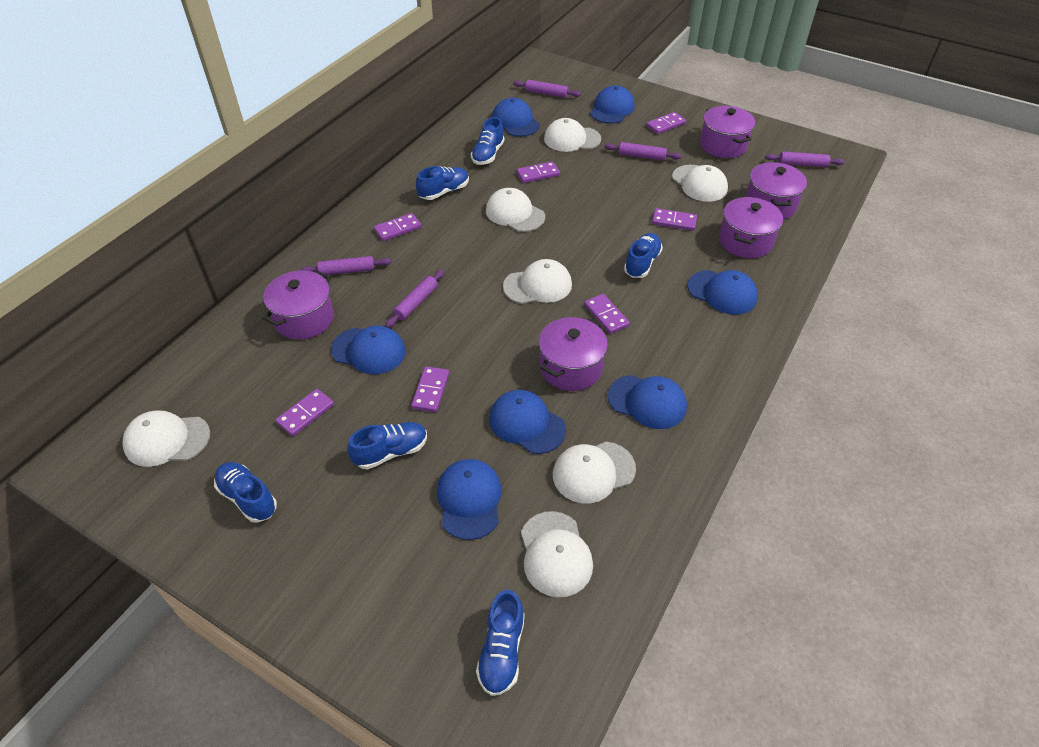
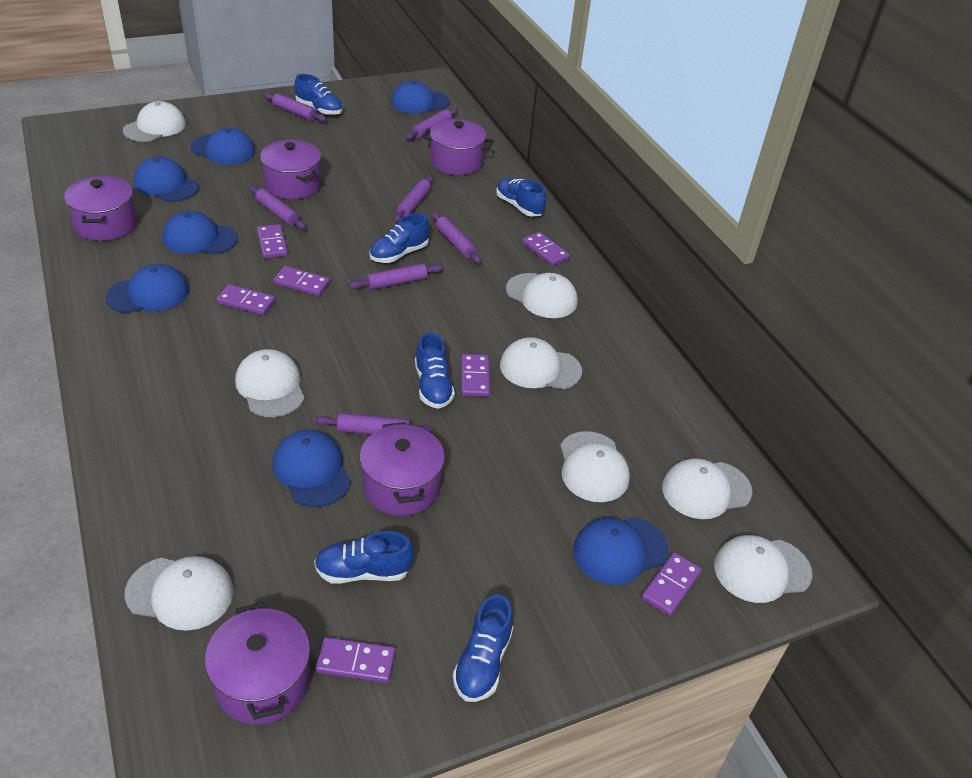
purple rolling pin: 5 -> 7
white cap: 7 -> 8

